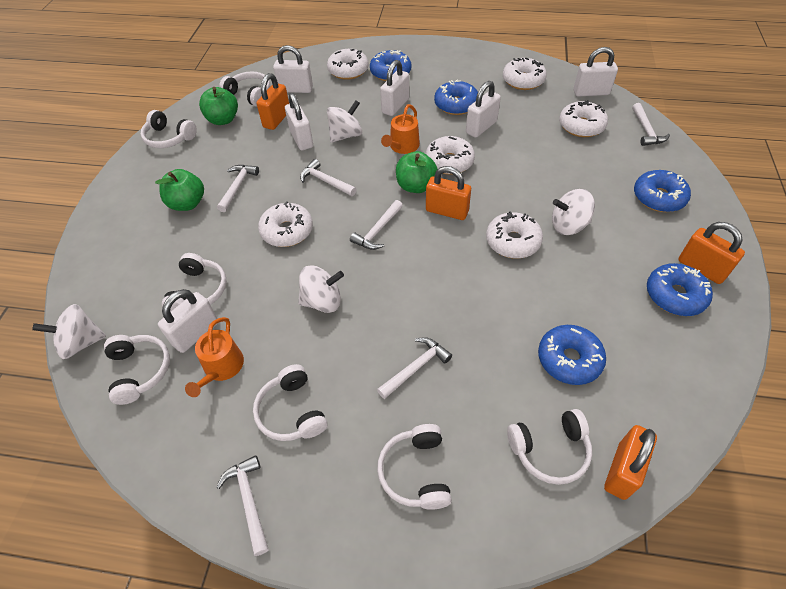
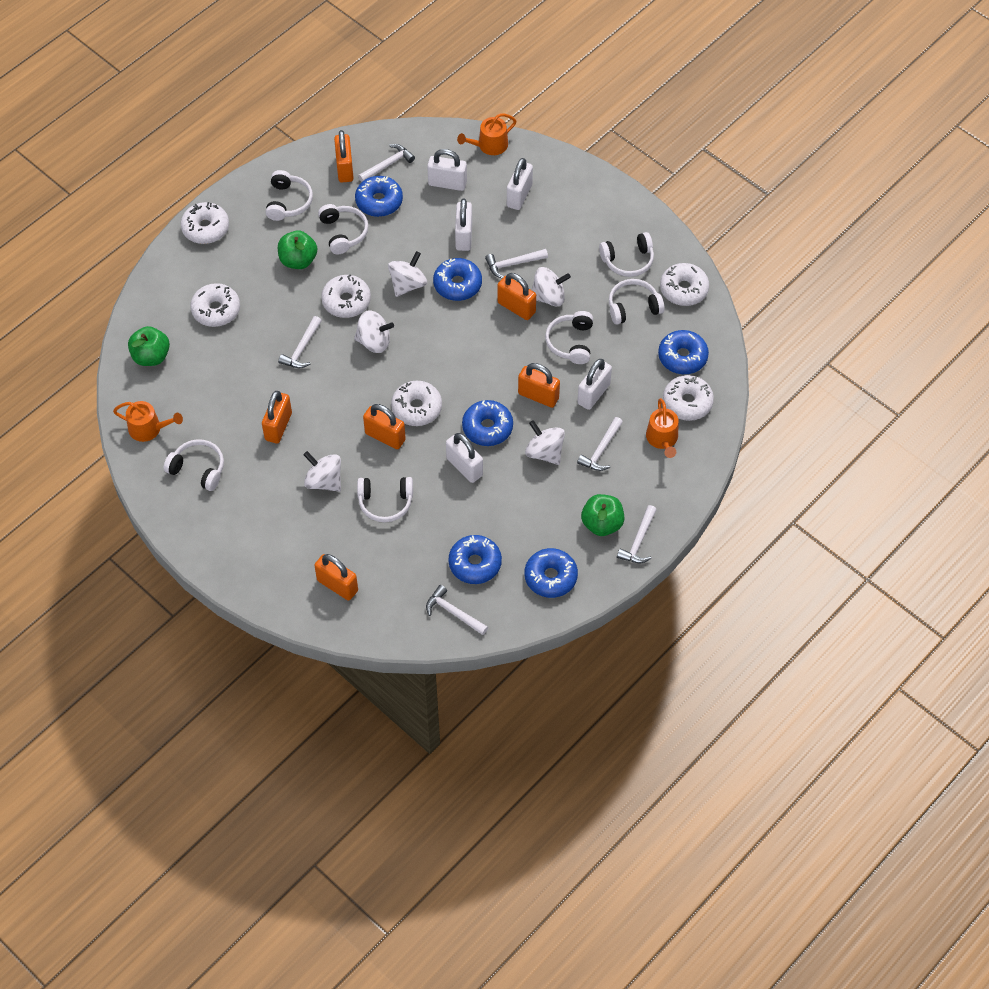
blue donut: 5 -> 6
orange padlock: 4 -> 6
orange watering can: 2 -> 3
white padlock: 6 -> 5
white spinning top: 4 -> 5

